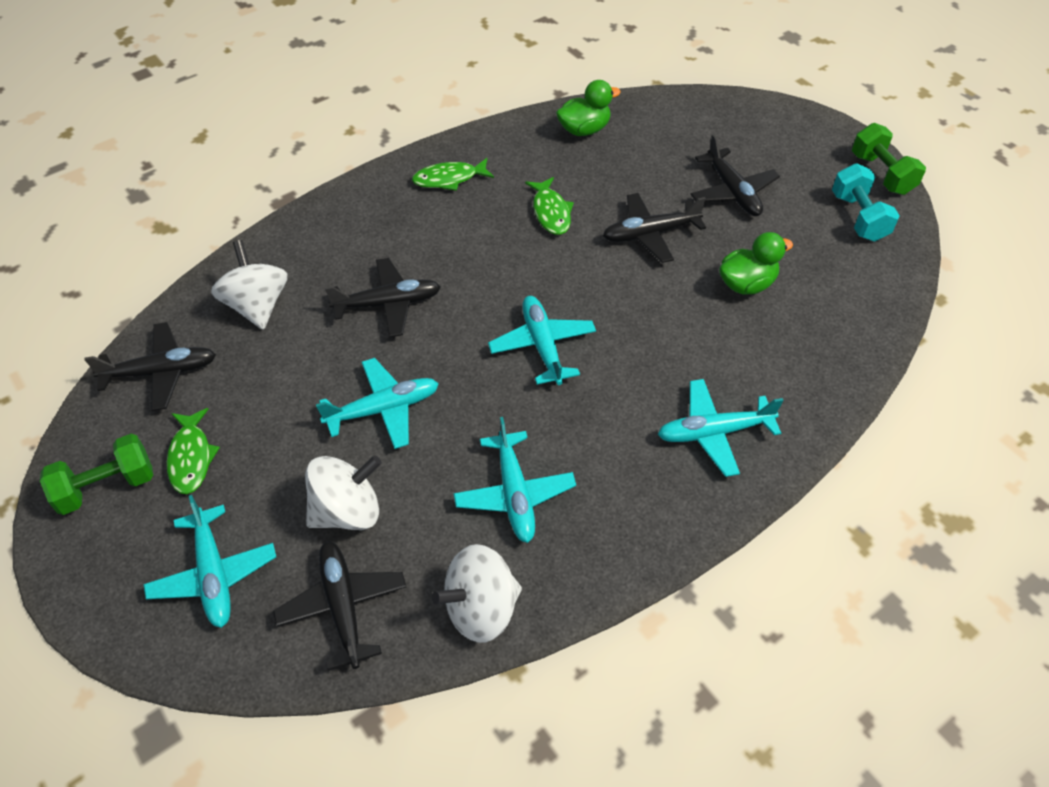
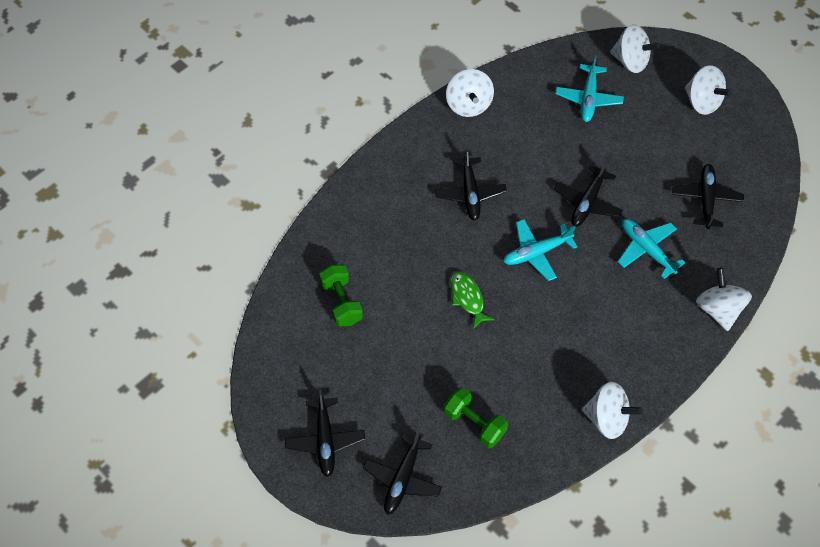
green duck: 2 -> 0
green fish: 3 -> 1
turquoise dumbbell: 1 -> 0
turquoise plane: 5 -> 3
white spinning top: 3 -> 5

